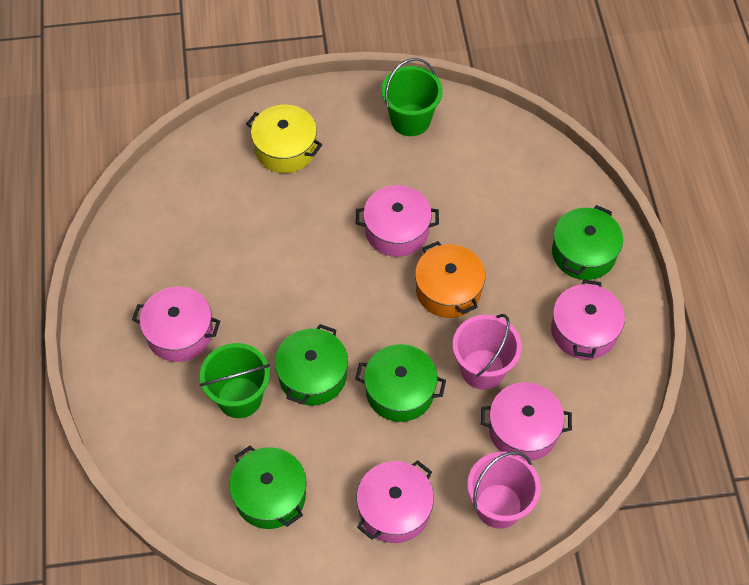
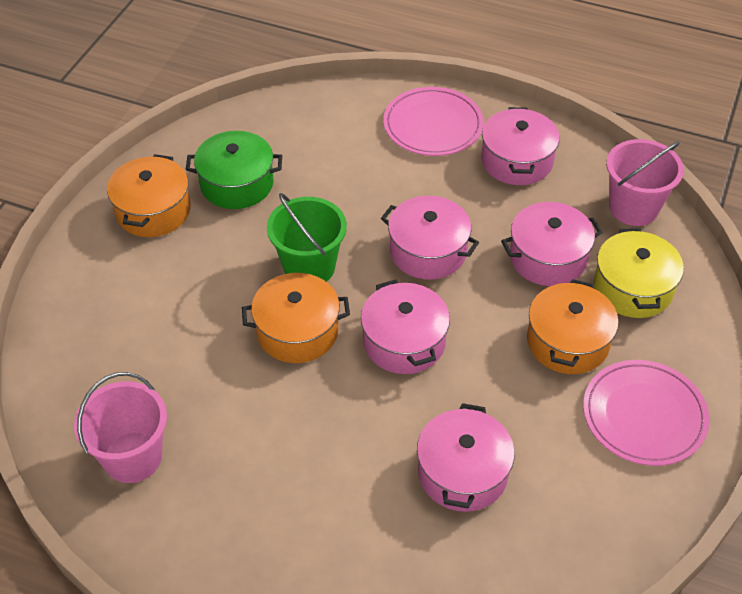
green bucket: 2 -> 1
green pot: 4 -> 1
orange pot: 1 -> 3
pink plate: 0 -> 2

